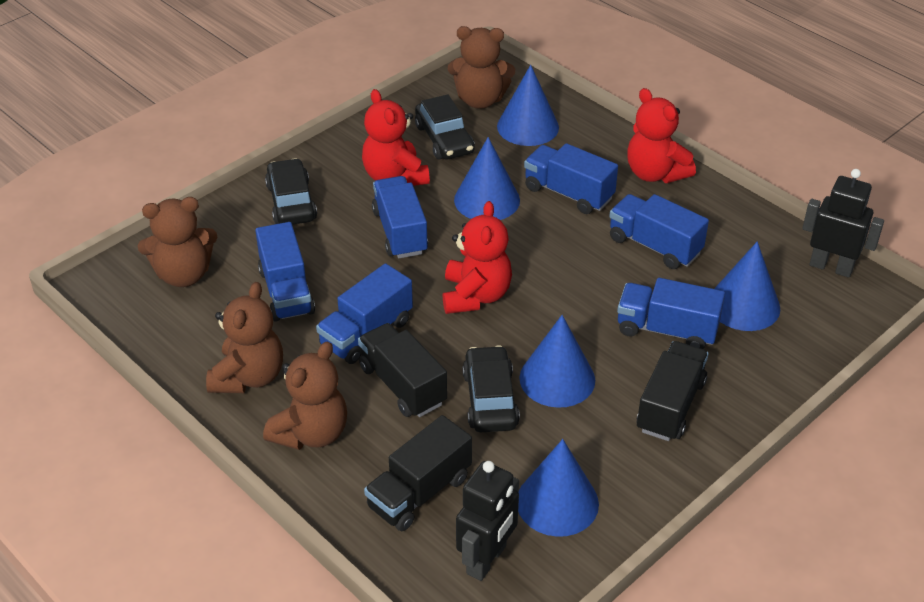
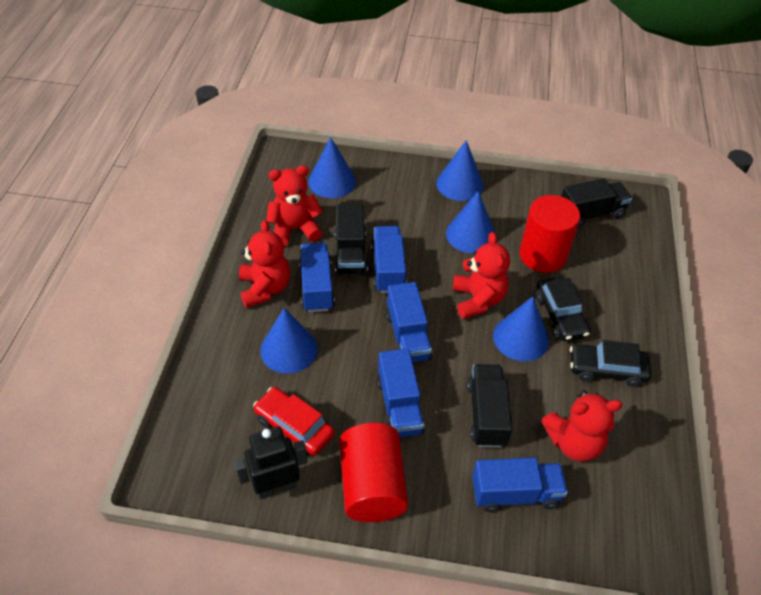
black car: 3 -> 2
black robot: 2 -> 1
blue truck: 6 -> 5
brown teddy bear: 4 -> 0
red car: 0 -> 1
red cylinder: 0 -> 2
red teddy bear: 3 -> 4

